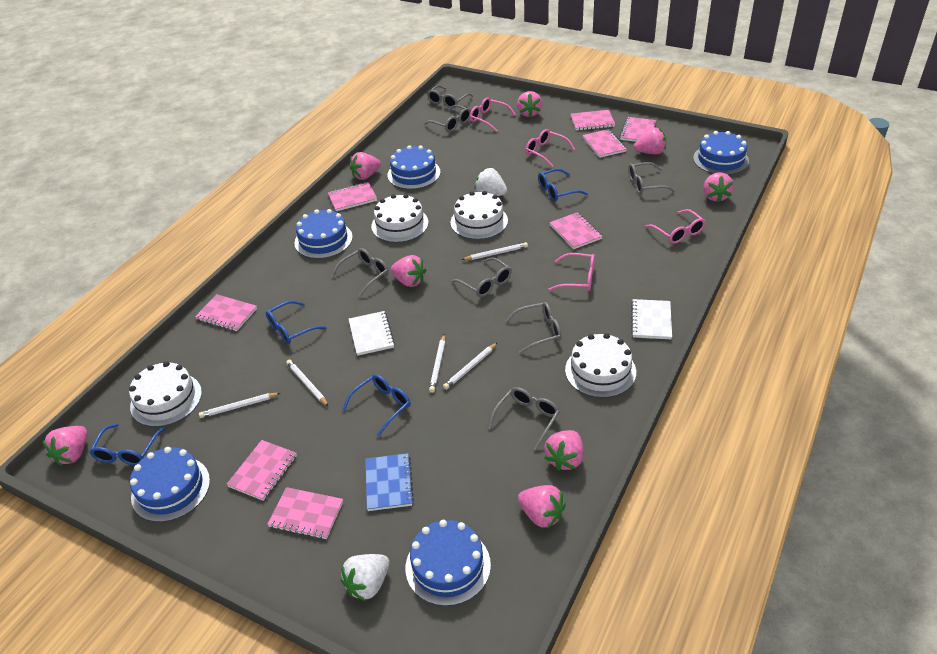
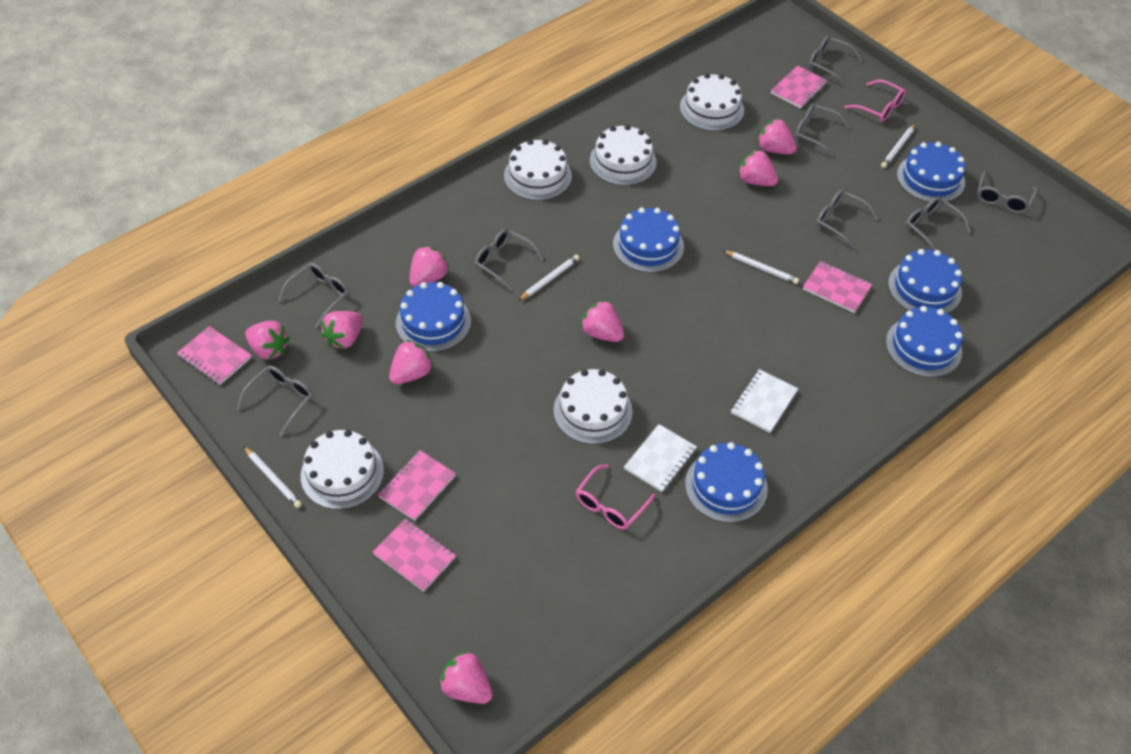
blue cake: 5 -> 6
blue glasses: 4 -> 0
blue notebook: 1 -> 0
grey glasses: 7 -> 8
pink glasses: 4 -> 2
pink notebook: 8 -> 5
white cake: 4 -> 5
white pencil: 5 -> 4
white strawberry: 2 -> 0

